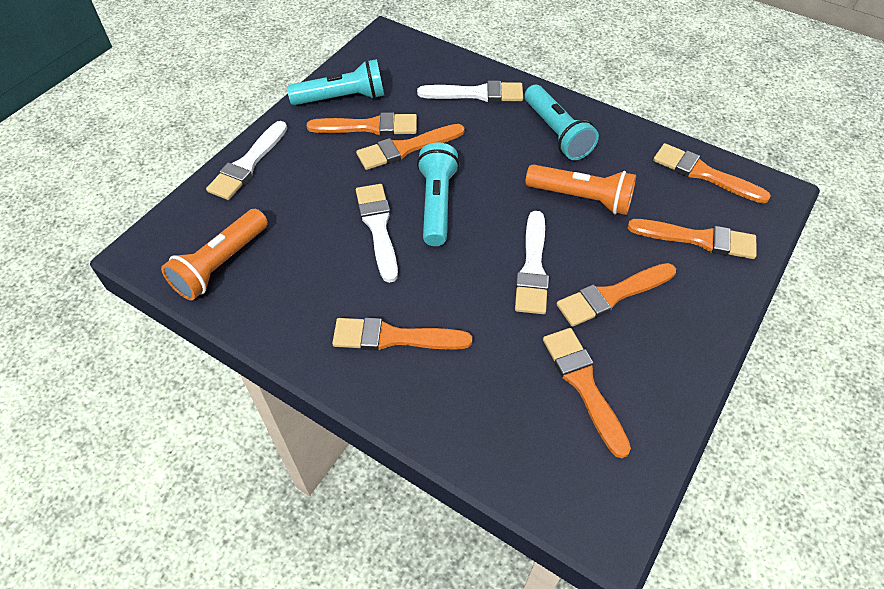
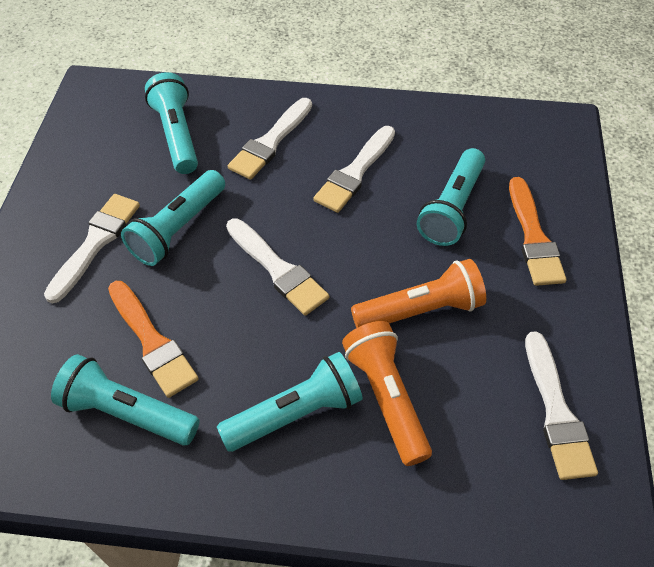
orange brush: 7 -> 2
turquoise flashlight: 3 -> 5
white brush: 4 -> 5

